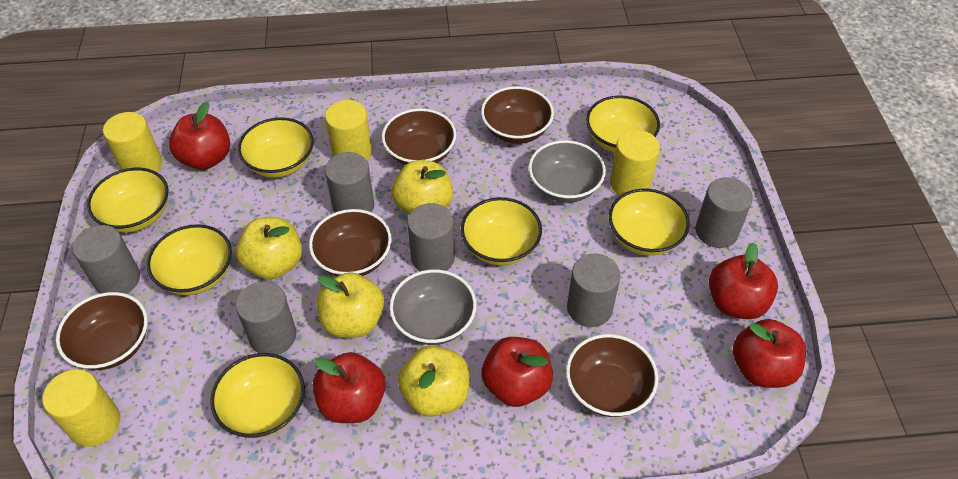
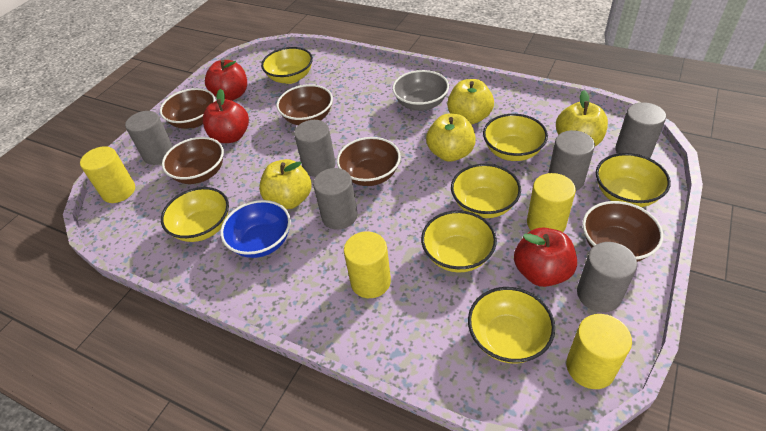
blue bowl: 0 -> 1
grey bowl: 2 -> 1
red apple: 5 -> 3

